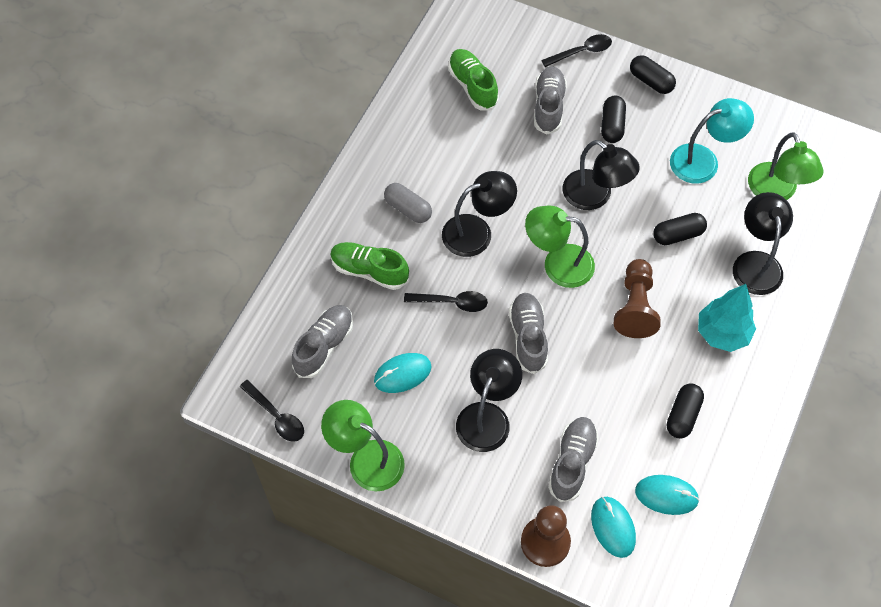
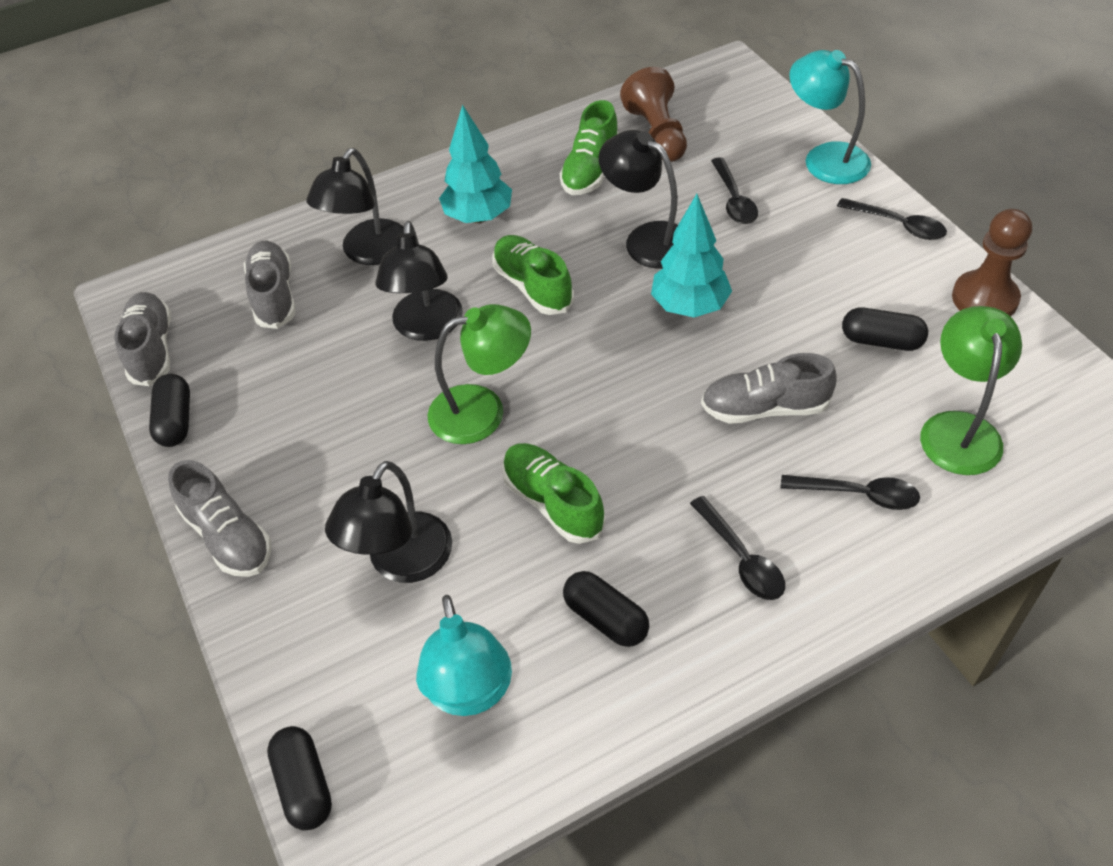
black spoon: 3 -> 4
green lamp: 3 -> 2
green shoe: 2 -> 3
grey capsule: 1 -> 0
turquoise lamp: 1 -> 2
turquoise mouse: 3 -> 0
turquoise tree: 1 -> 2

